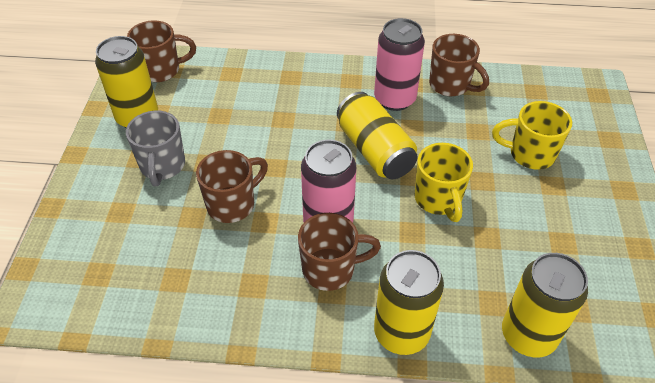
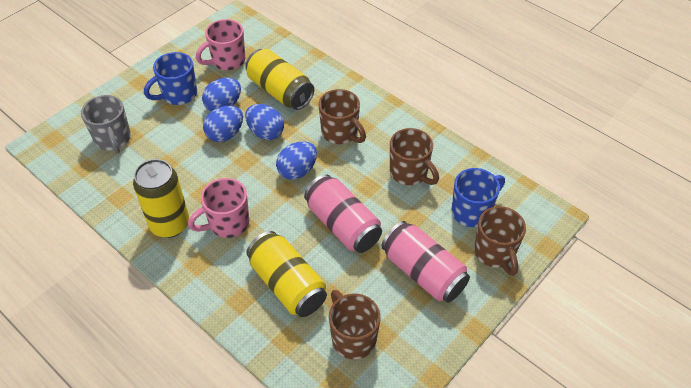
blue egg: 0 -> 4
blue mug: 0 -> 2
pink mug: 0 -> 2
yellow can: 4 -> 3
yellow mug: 2 -> 0

